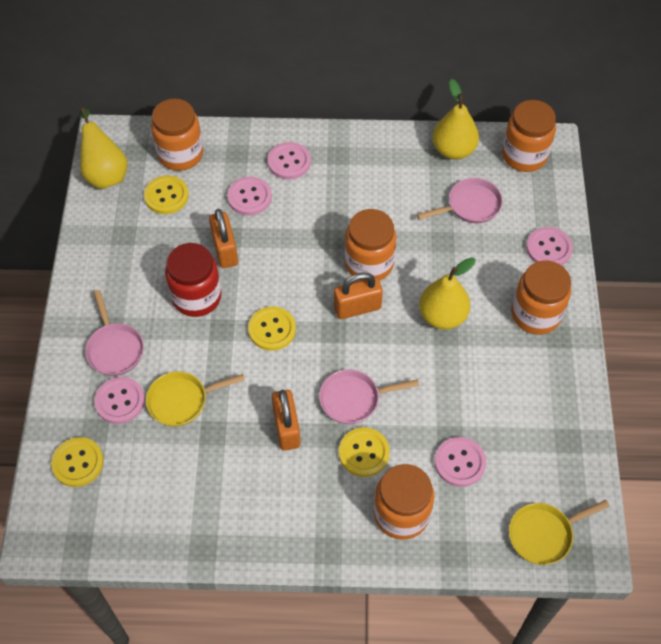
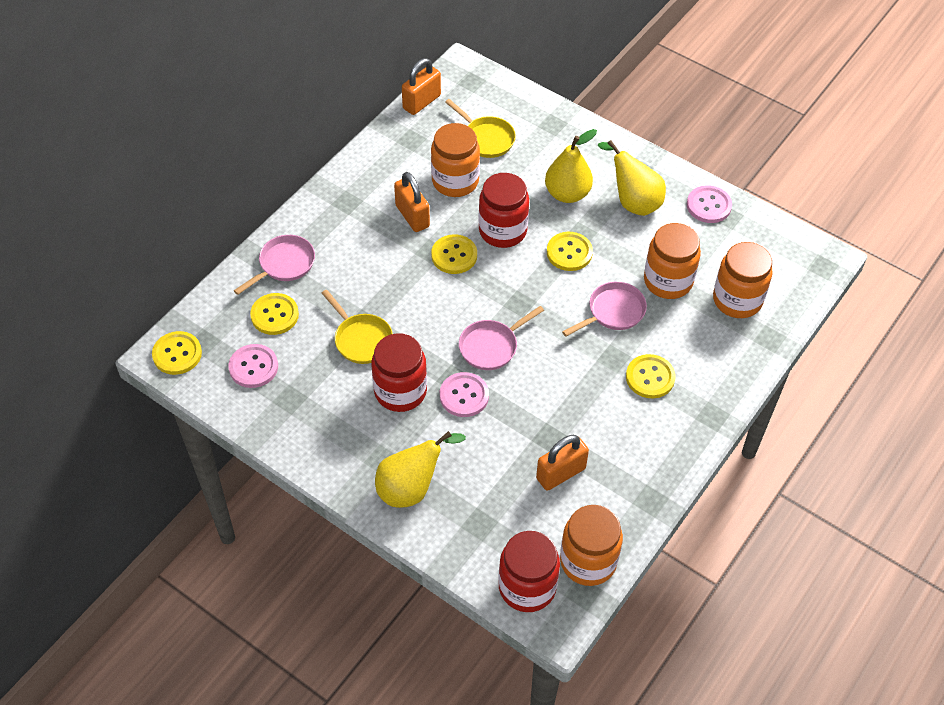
orange jar: 5 -> 4
pink button: 5 -> 3
red jar: 1 -> 3
yellow button: 4 -> 5

